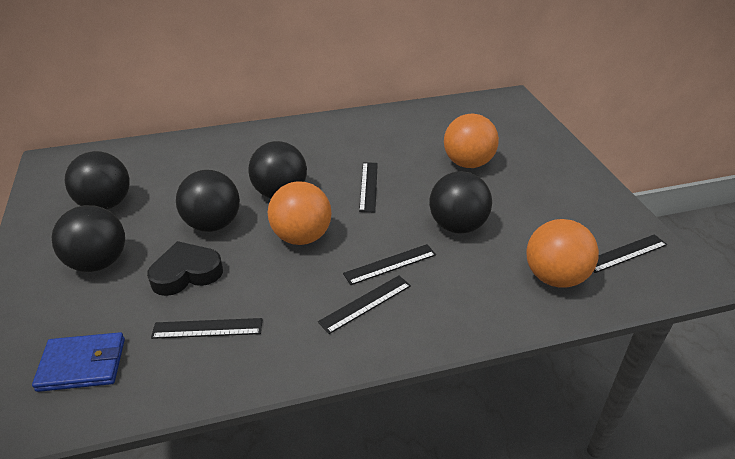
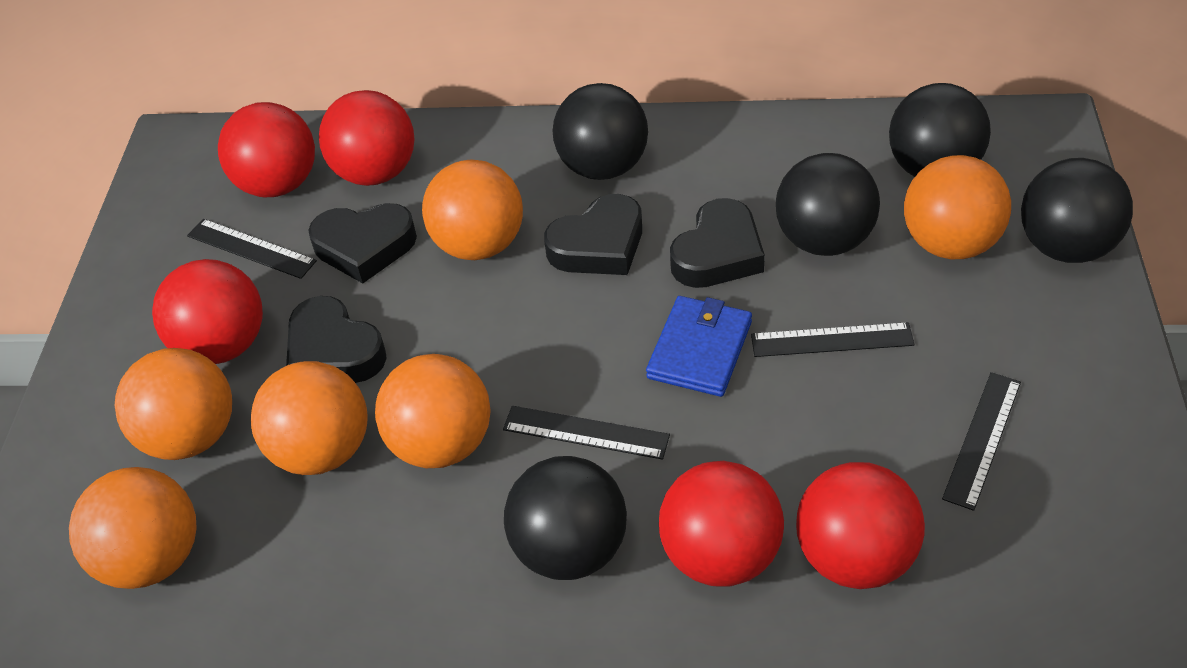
black heart: 1 -> 4
black ruler: 5 -> 4
orange ball: 3 -> 6
red ball: 0 -> 5

